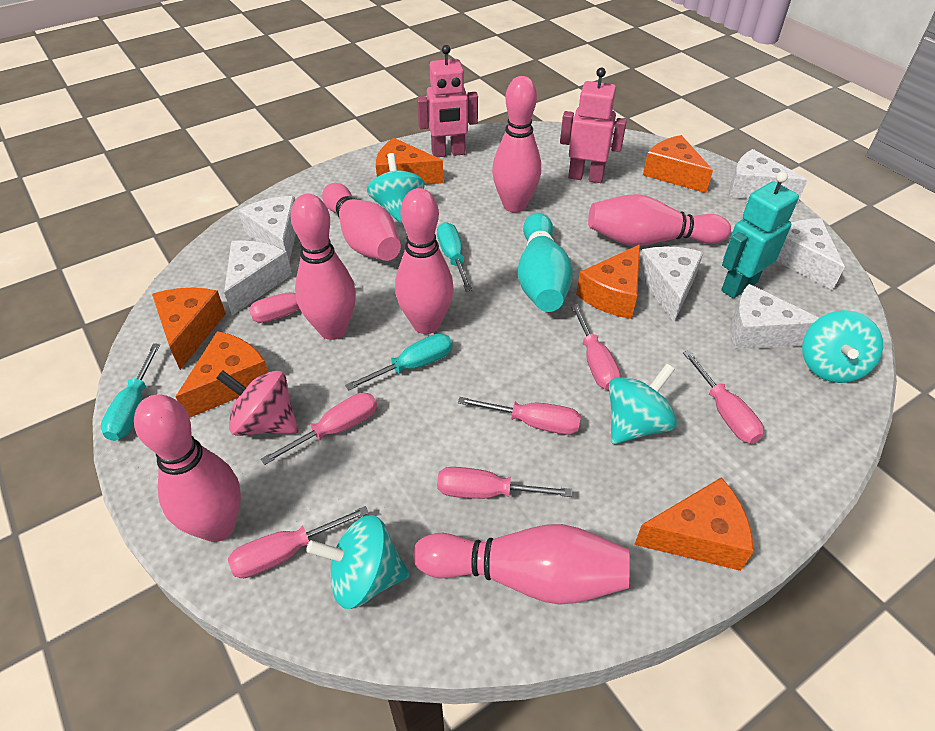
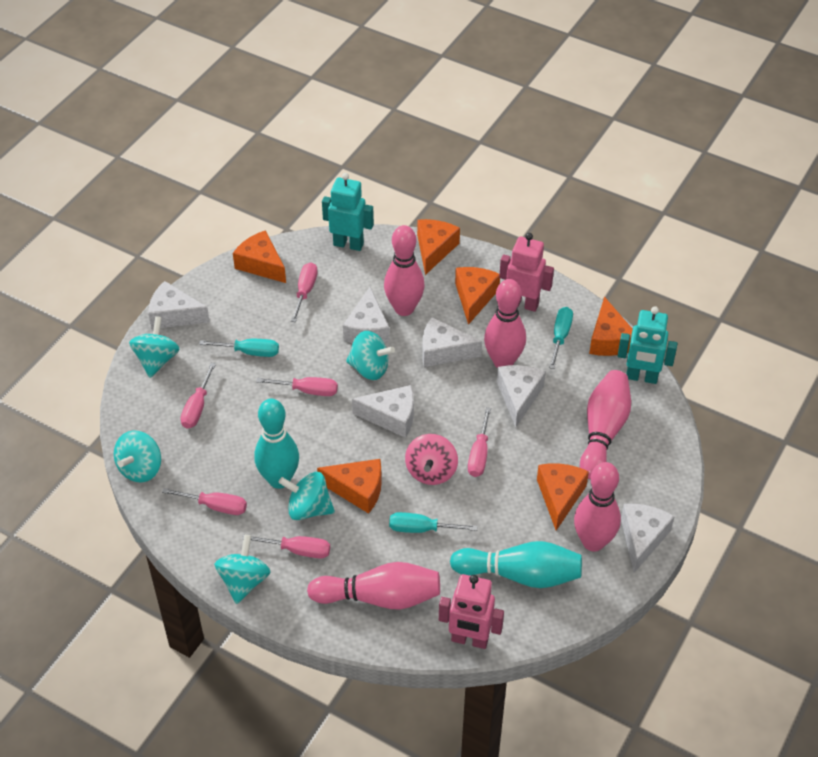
pink bowling pin: 7 -> 5
pink screwdriver: 7 -> 6
turquoise bowling pin: 1 -> 2
turquoise robot: 1 -> 2
turquoise spinning top: 4 -> 5

